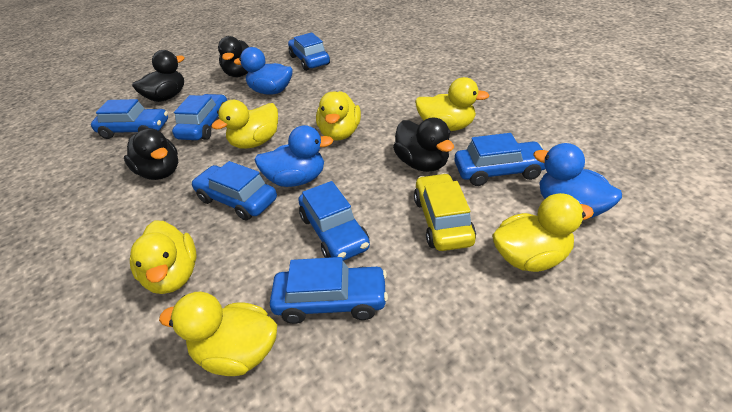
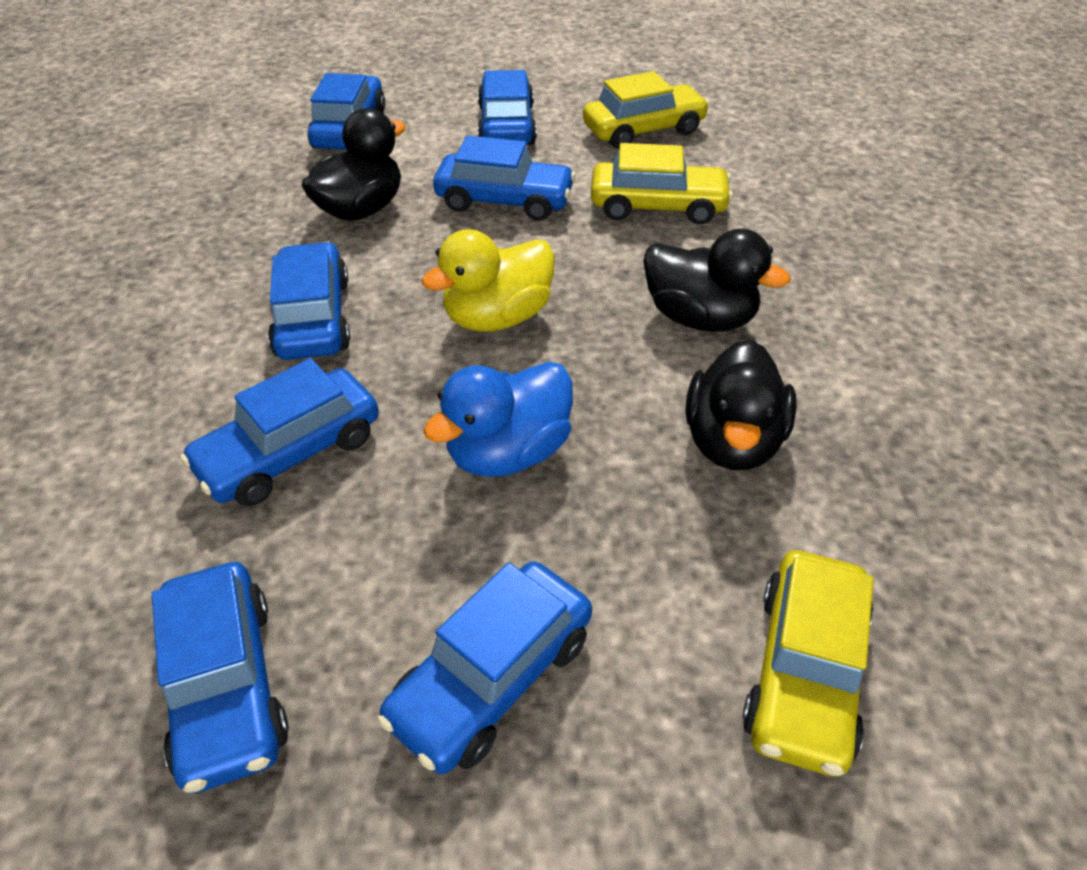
black duck: 4 -> 3
blue duck: 3 -> 1
yellow car: 1 -> 3
yellow duck: 6 -> 1

